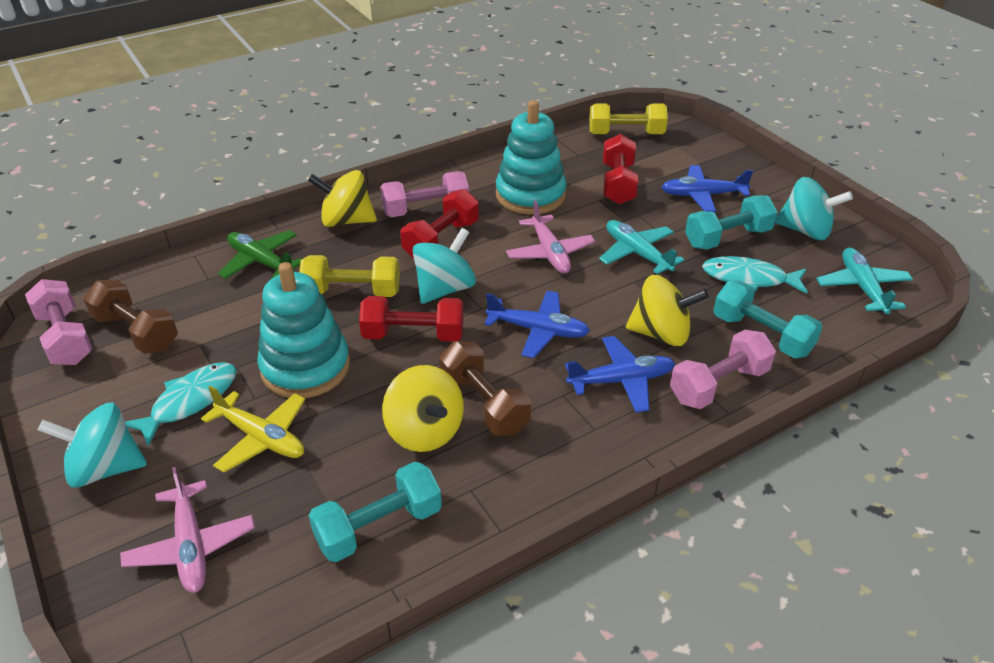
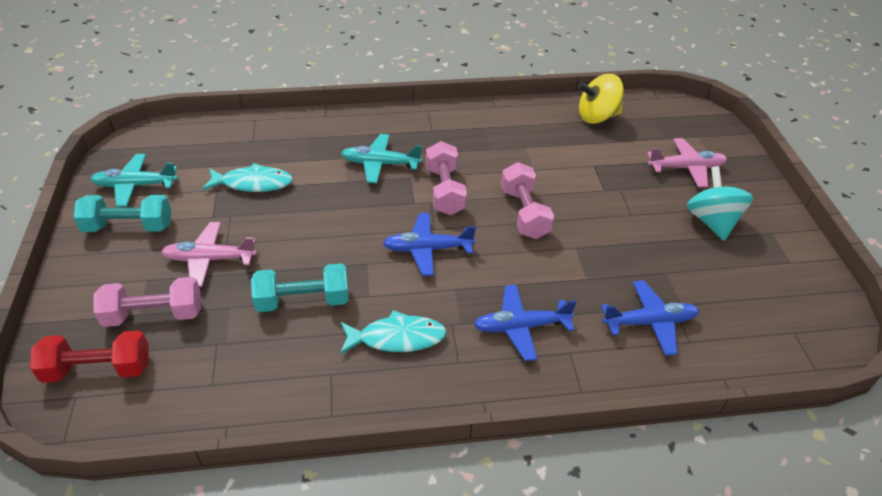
brown dumbbell: 2 -> 0
green plane: 1 -> 0
red dumbbell: 3 -> 1
turquoise dumbbell: 3 -> 2
turquoise spinning top: 3 -> 1
turquoise stacking toy: 2 -> 0
yellow dumbbell: 2 -> 0
yellow plane: 1 -> 0
yellow spinning top: 3 -> 1

